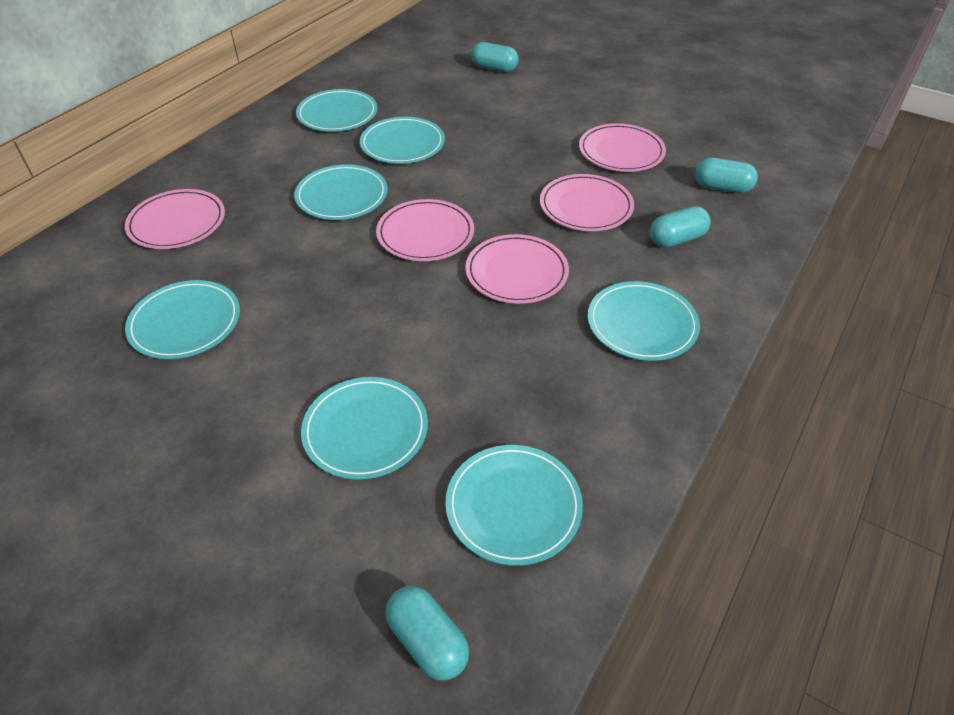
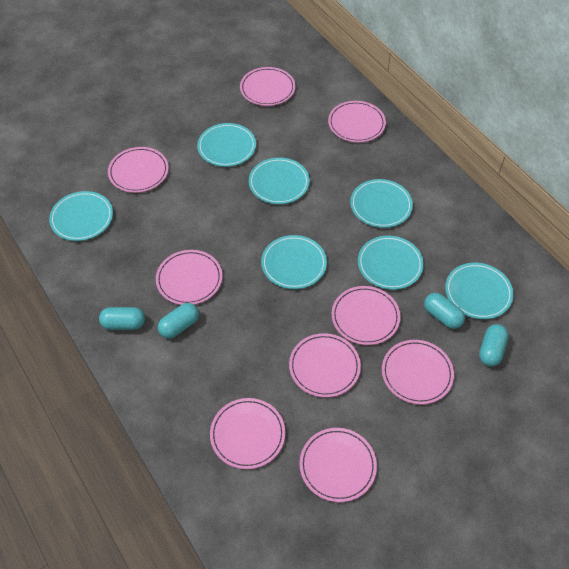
pink plate: 5 -> 9

